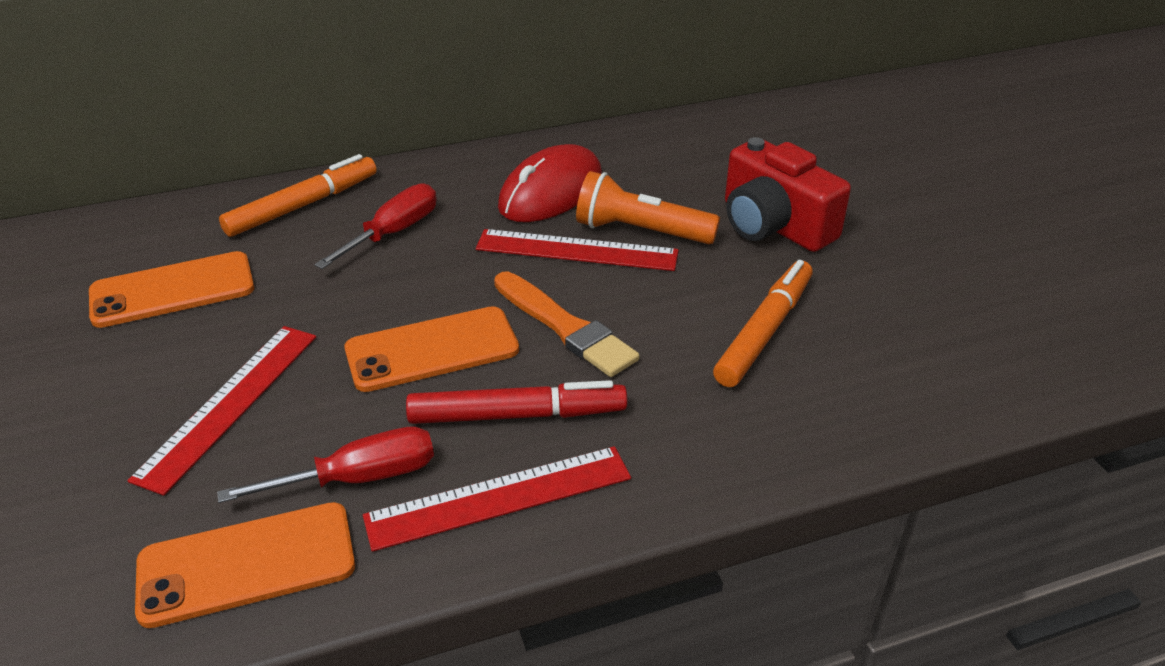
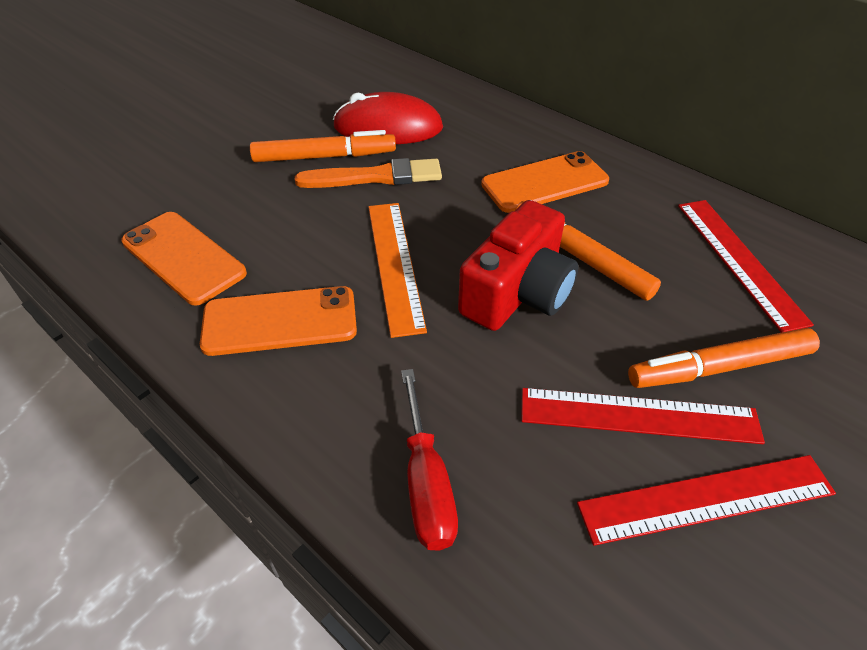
orange flashlight: 1 -> 0
orange marker: 2 -> 3
orange ruler: 0 -> 1
red marker: 1 -> 0
red screwdriver: 2 -> 1

